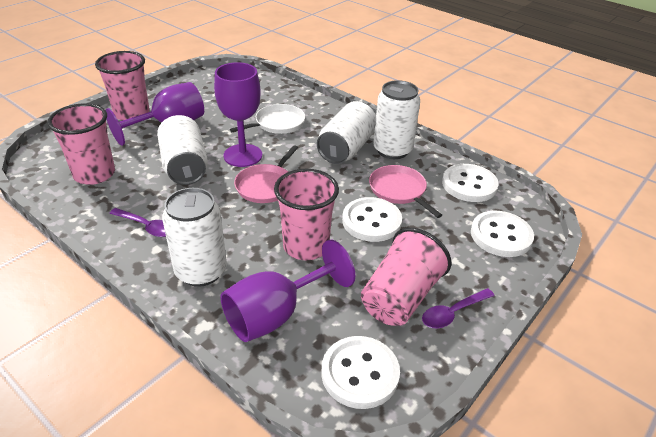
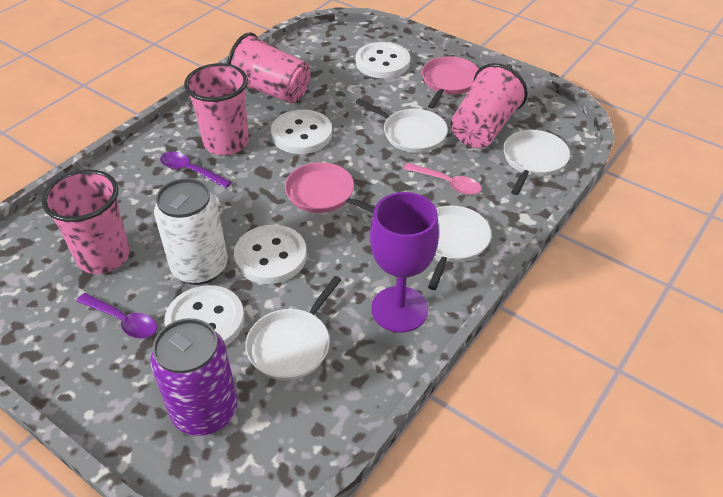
pink spoon: 0 -> 1
purple can: 0 -> 1
purple goblet: 3 -> 1
white can: 4 -> 1
white pan: 1 -> 4

